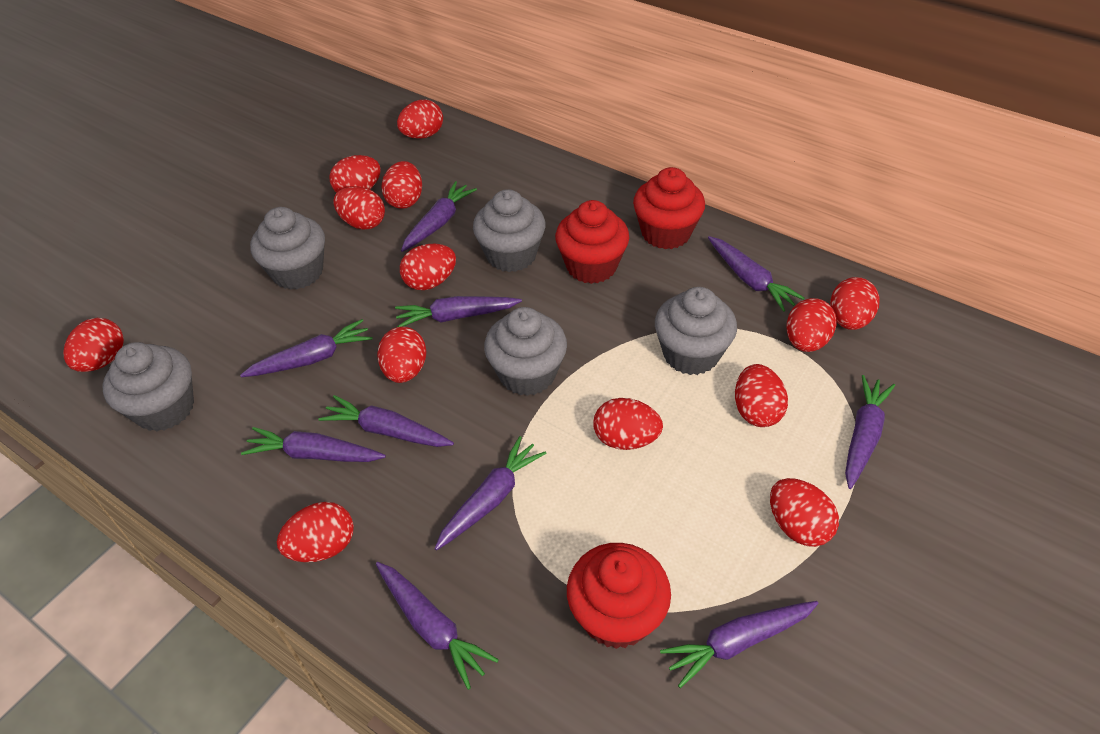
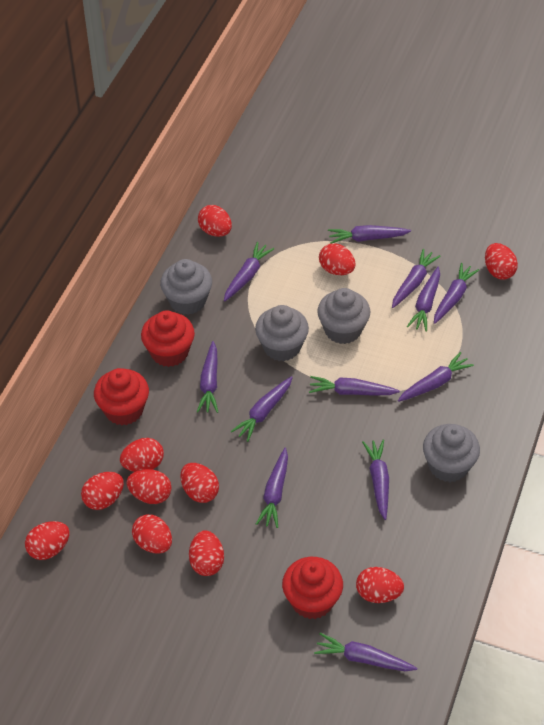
grey cupcake: 5 -> 4
purple carrot: 10 -> 12
red egg: 13 -> 11

